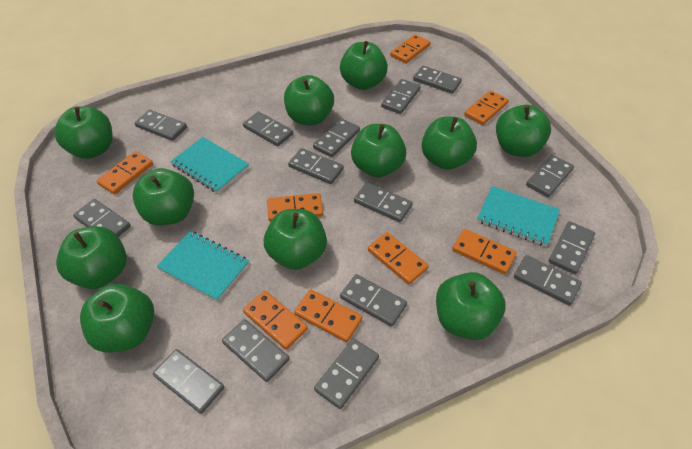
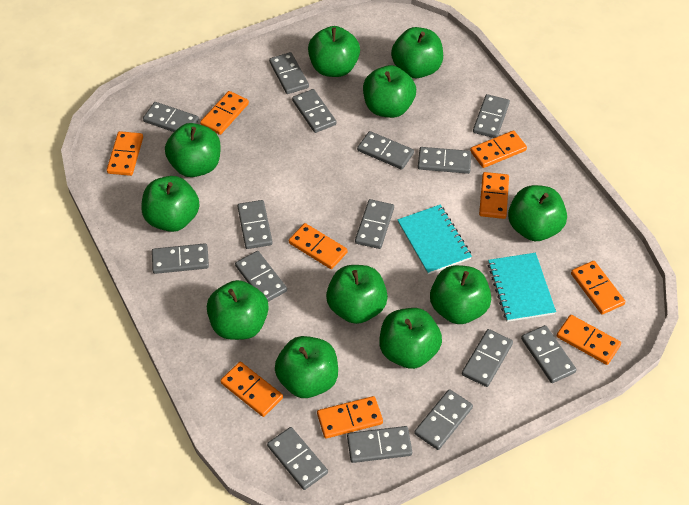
orange domino: 8 -> 9
turquoise notebook: 3 -> 2

